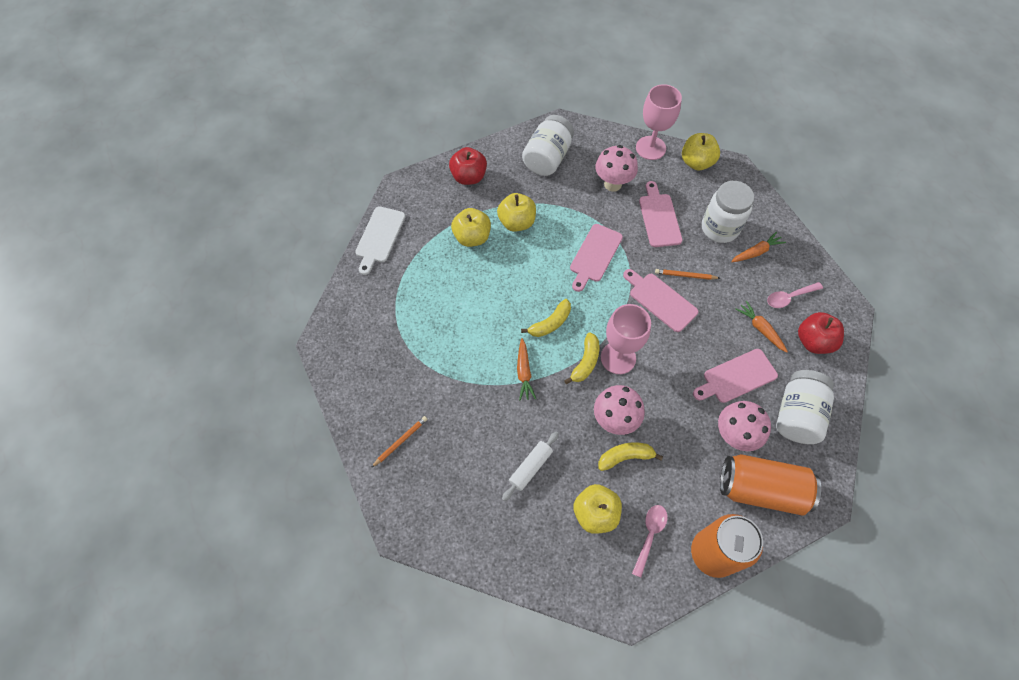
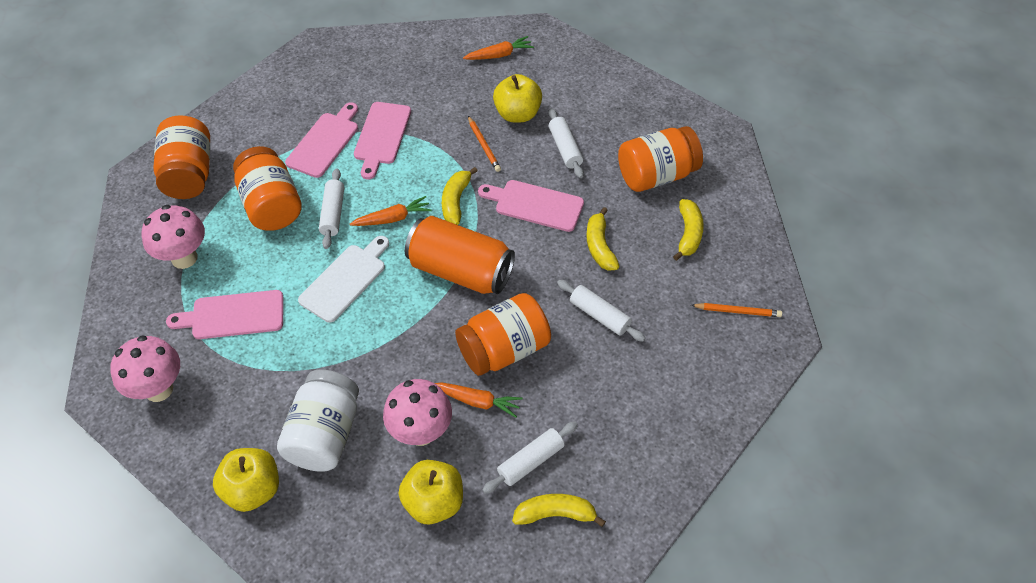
orange can: 2 -> 1
orange jar: 0 -> 4
pink goblet: 2 -> 0
pink spoon: 2 -> 0
red apple: 2 -> 0
white jar: 3 -> 1
white rolling pin: 1 -> 4
yellow apple: 4 -> 3
yellow banana: 3 -> 4

